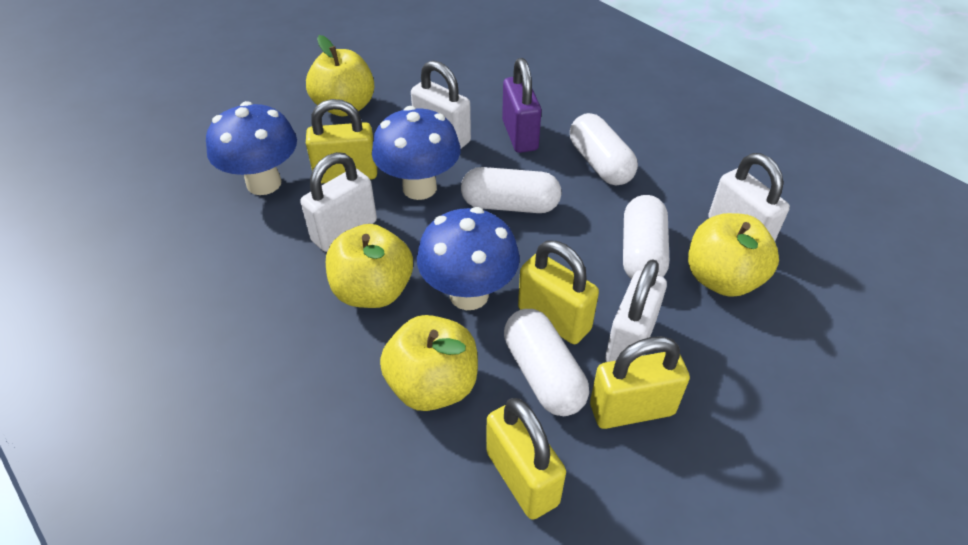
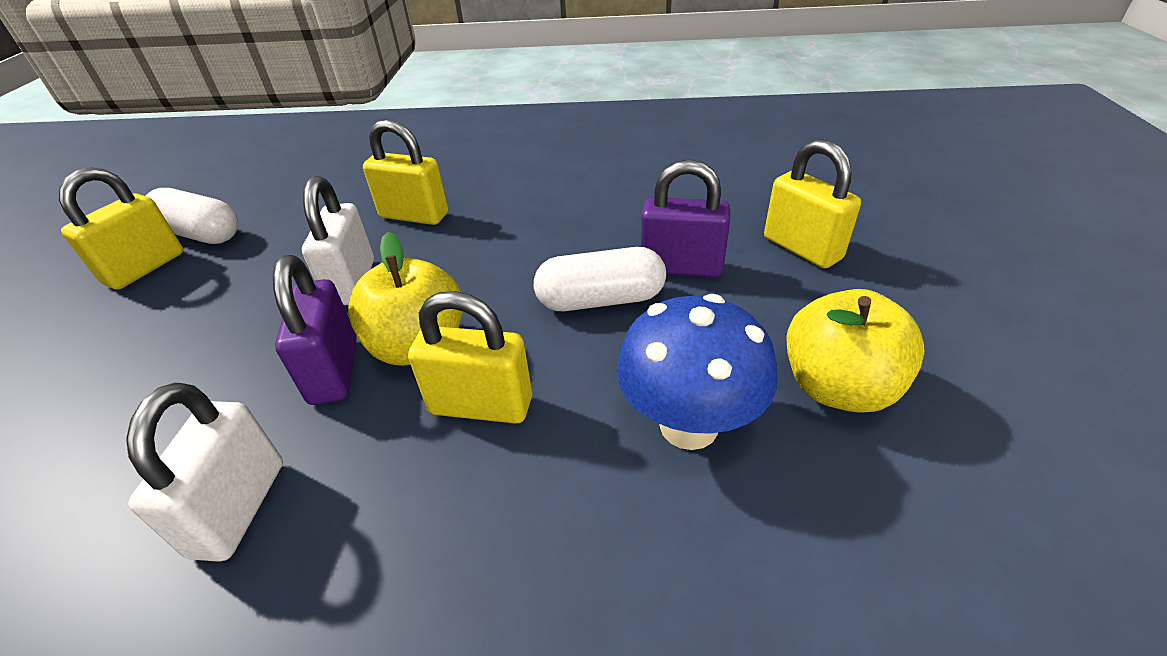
blue mushroom: 3 -> 1
purple padlock: 1 -> 2
white capsule: 4 -> 2
white padlock: 4 -> 2
yellow apple: 4 -> 2

